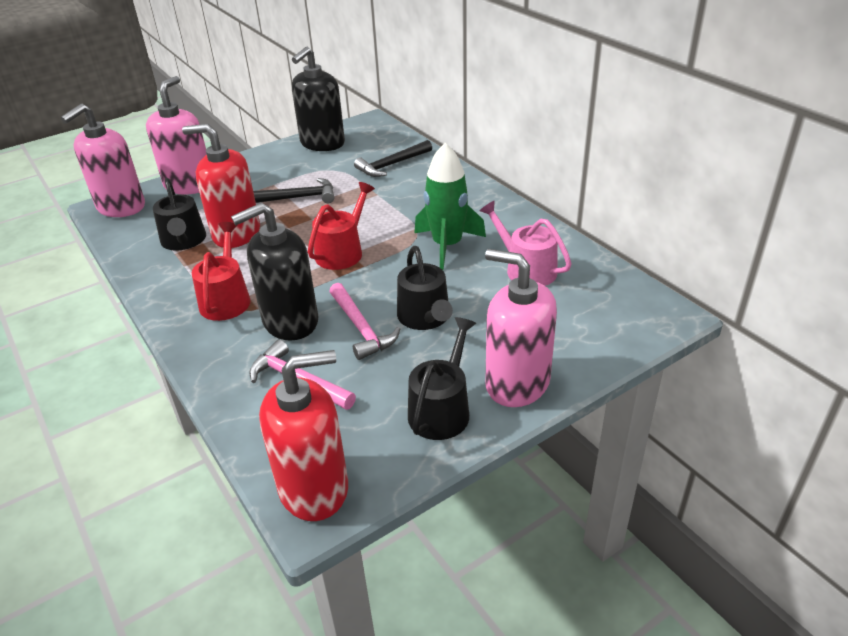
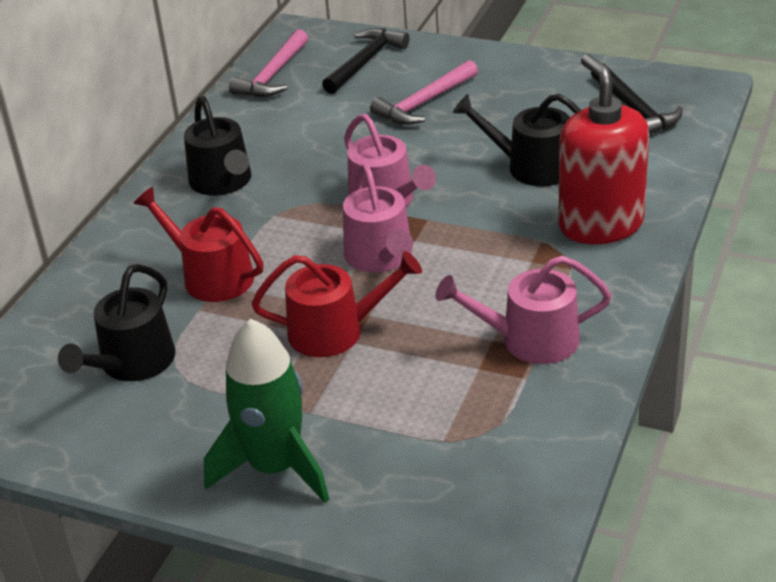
black soap dispenser: 2 -> 0
pink soap dispenser: 3 -> 0
pink watering can: 1 -> 3
red soap dispenser: 2 -> 1

